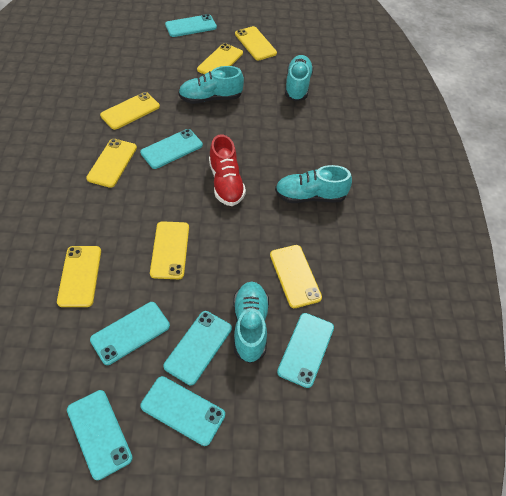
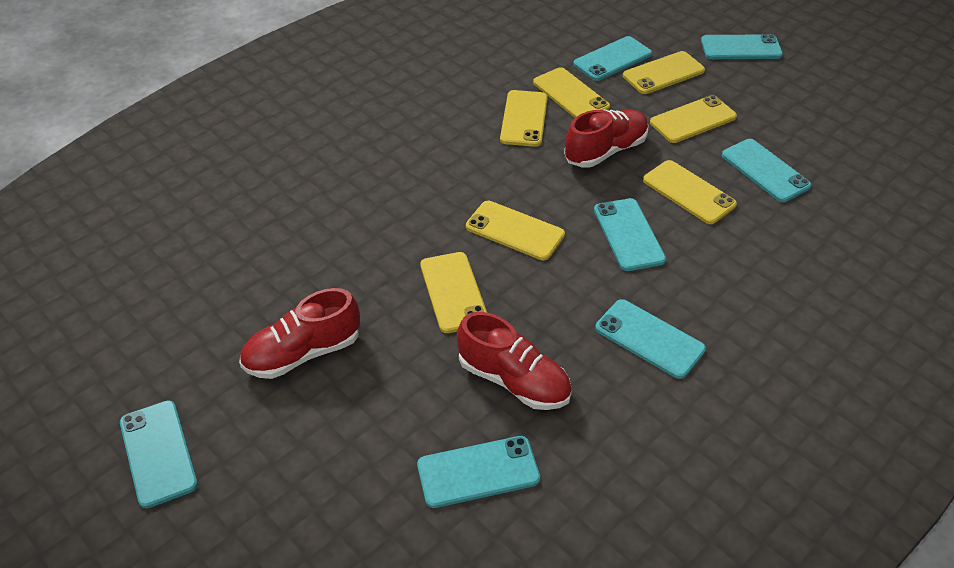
red shoe: 1 -> 3
turquoise shoe: 4 -> 0

